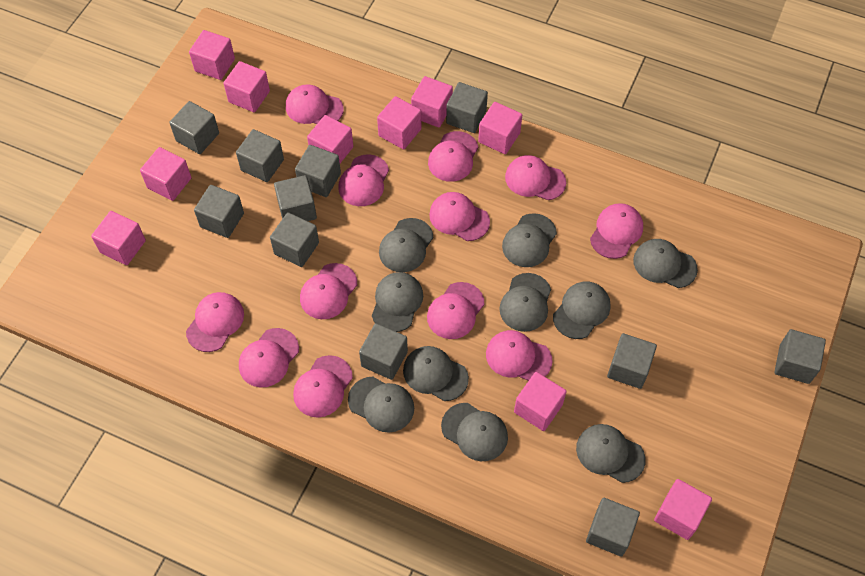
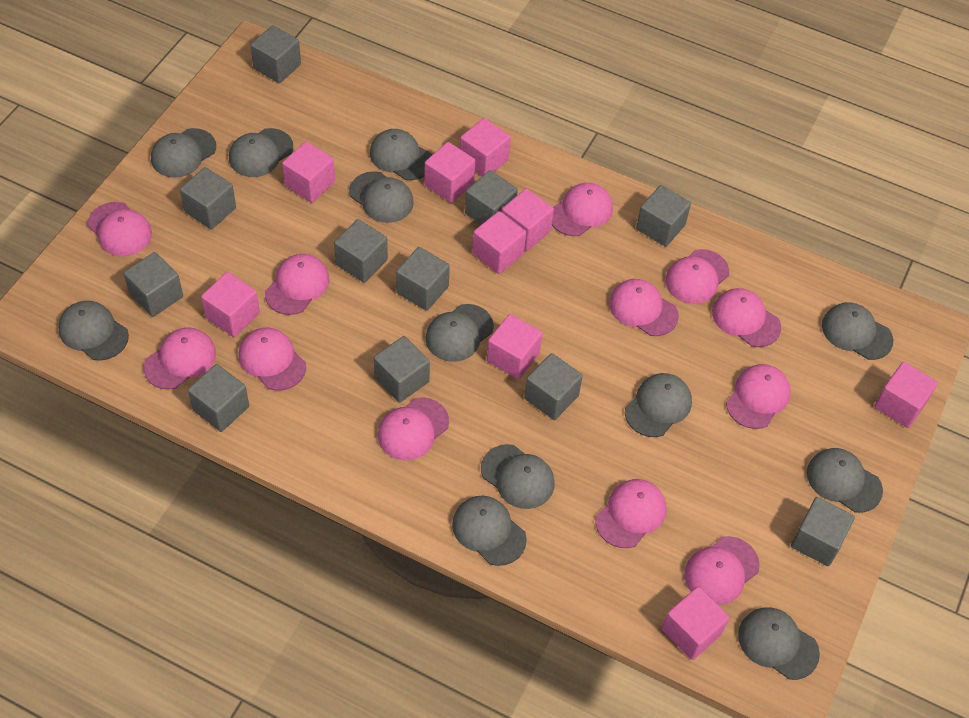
grey cap: 10 -> 12
pink cube: 10 -> 9

